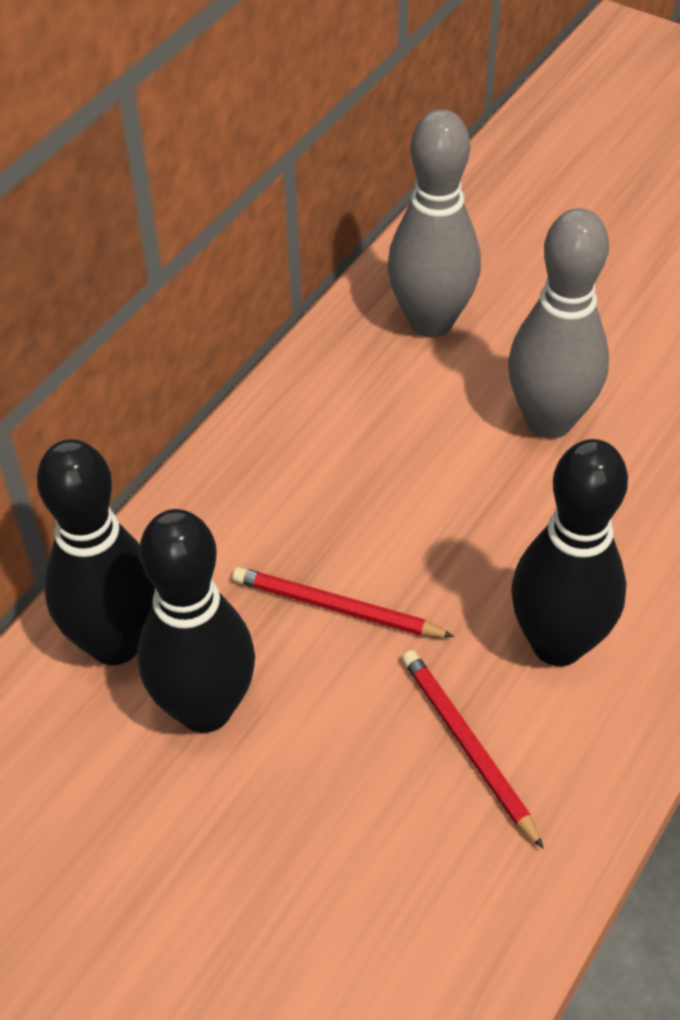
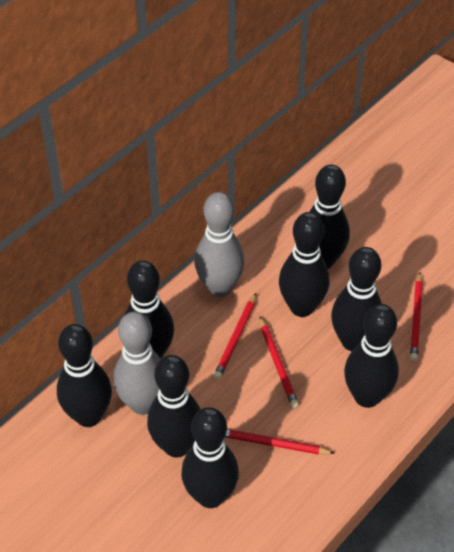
black bowling pin: 3 -> 8
red pencil: 2 -> 4

